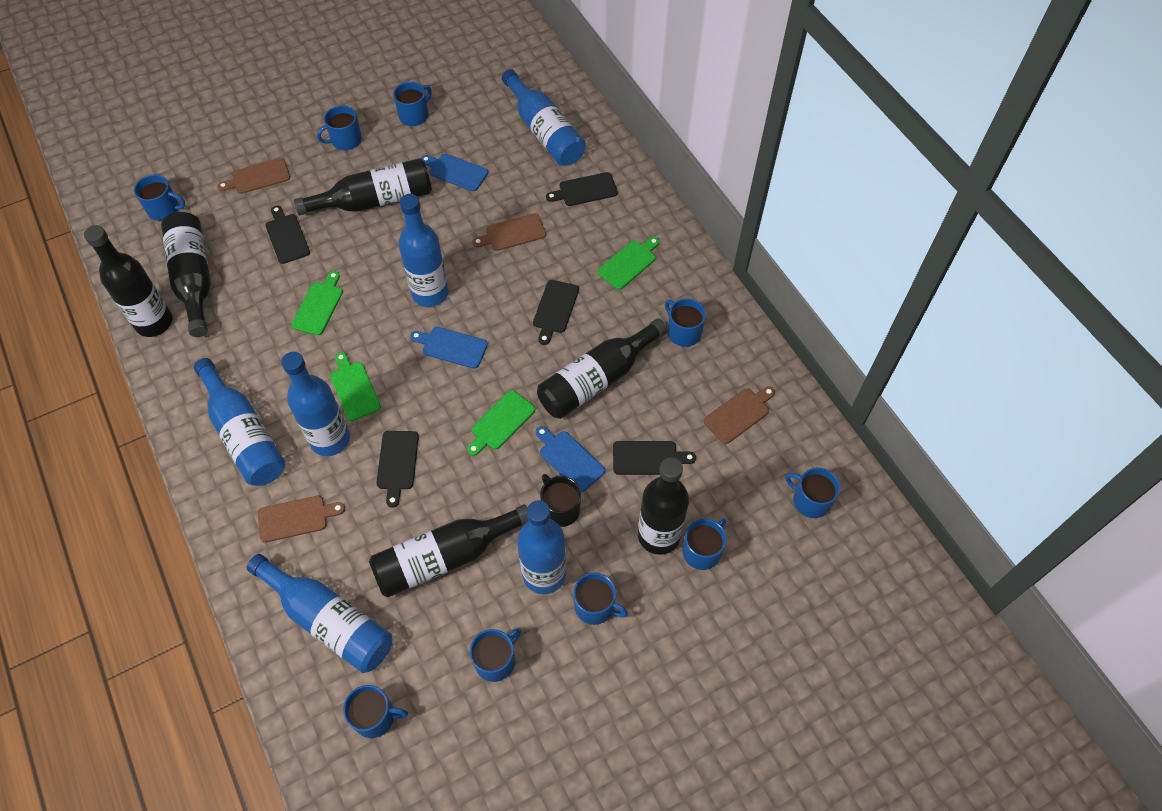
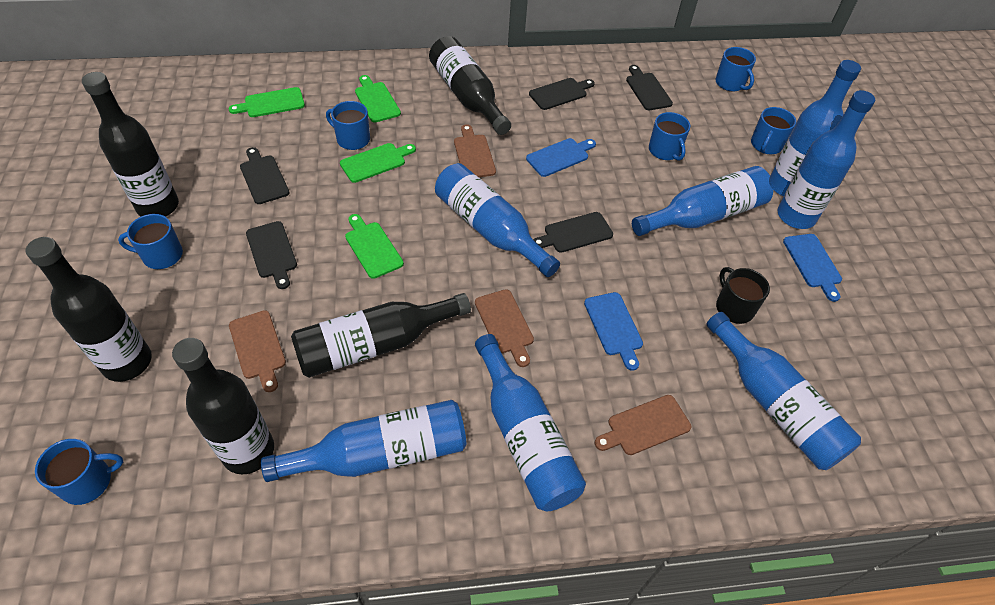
black bottle: 6 -> 5
blue bottle: 6 -> 7
blue mug: 9 -> 6

